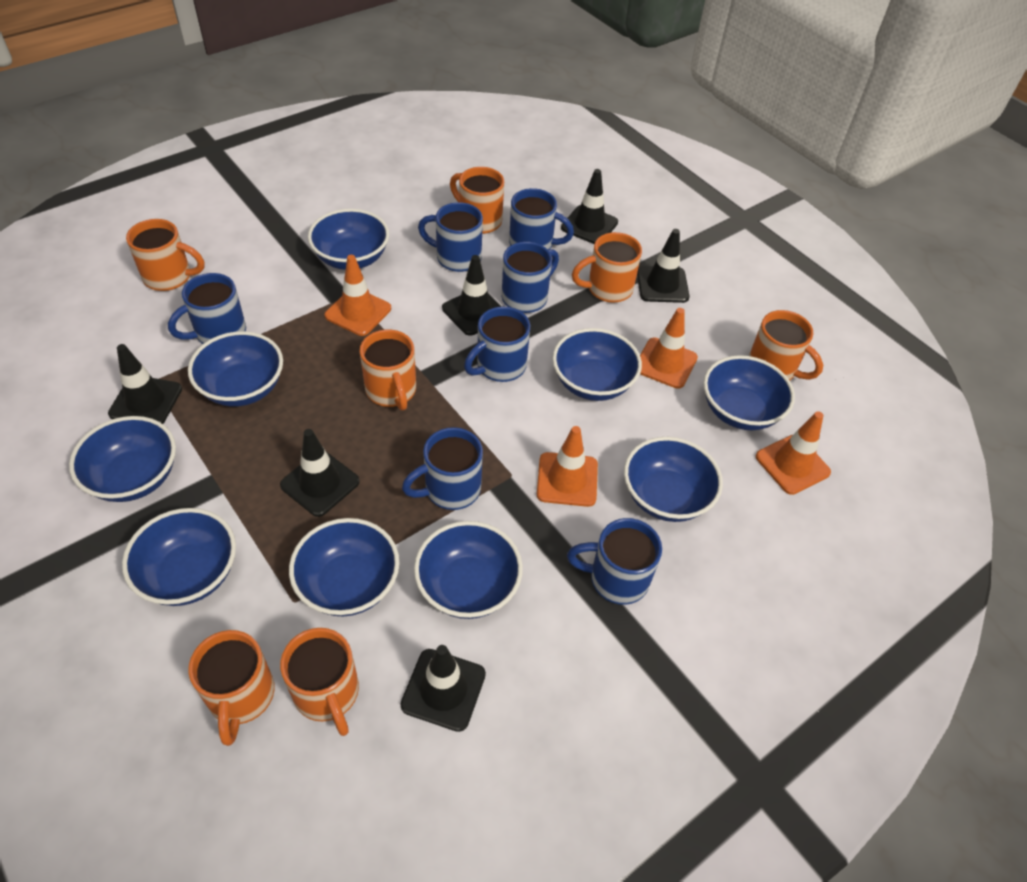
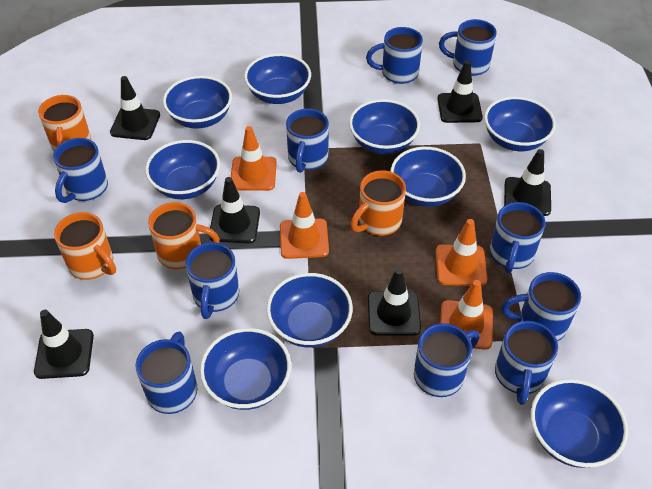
blue mug: 7 -> 10
orange mug: 7 -> 4

